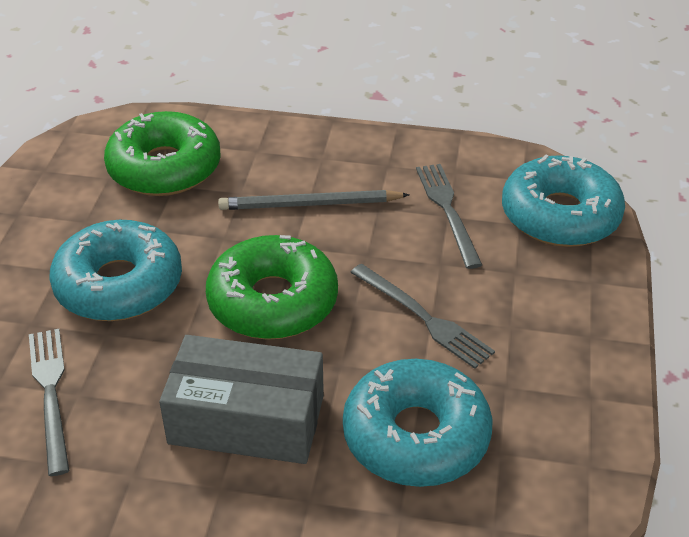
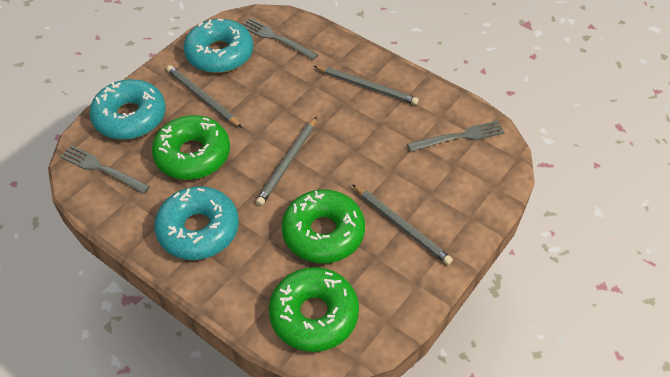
green donut: 2 -> 3
grey box: 1 -> 0
grey pencil: 1 -> 4

